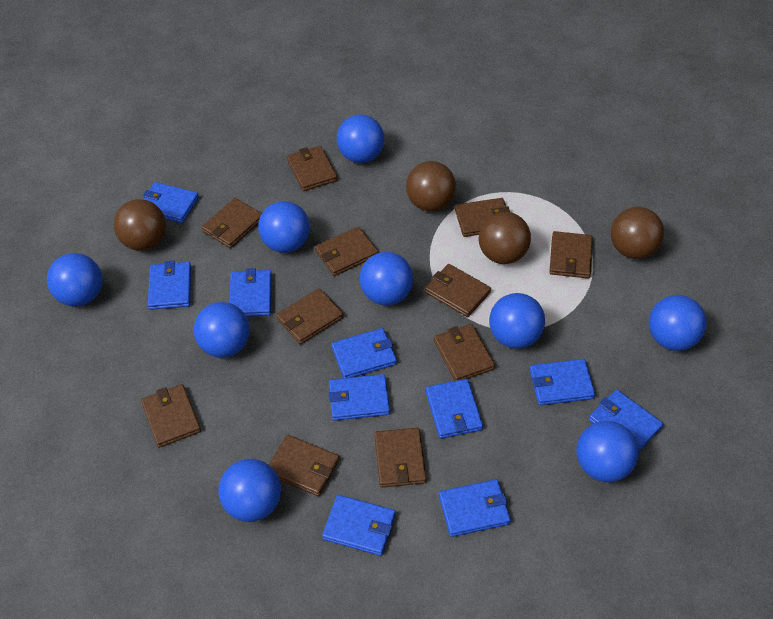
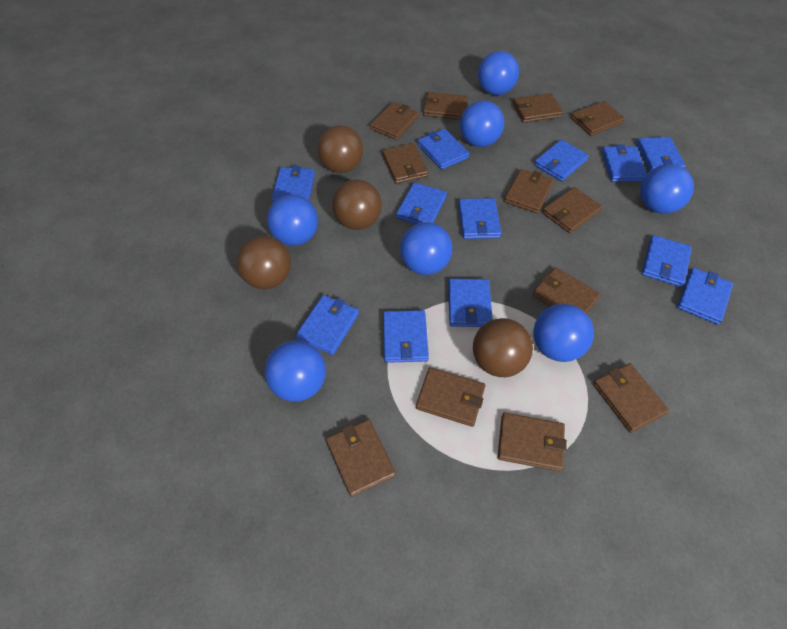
blue ball: 9 -> 7
blue wallet: 10 -> 12
brown wallet: 11 -> 12

